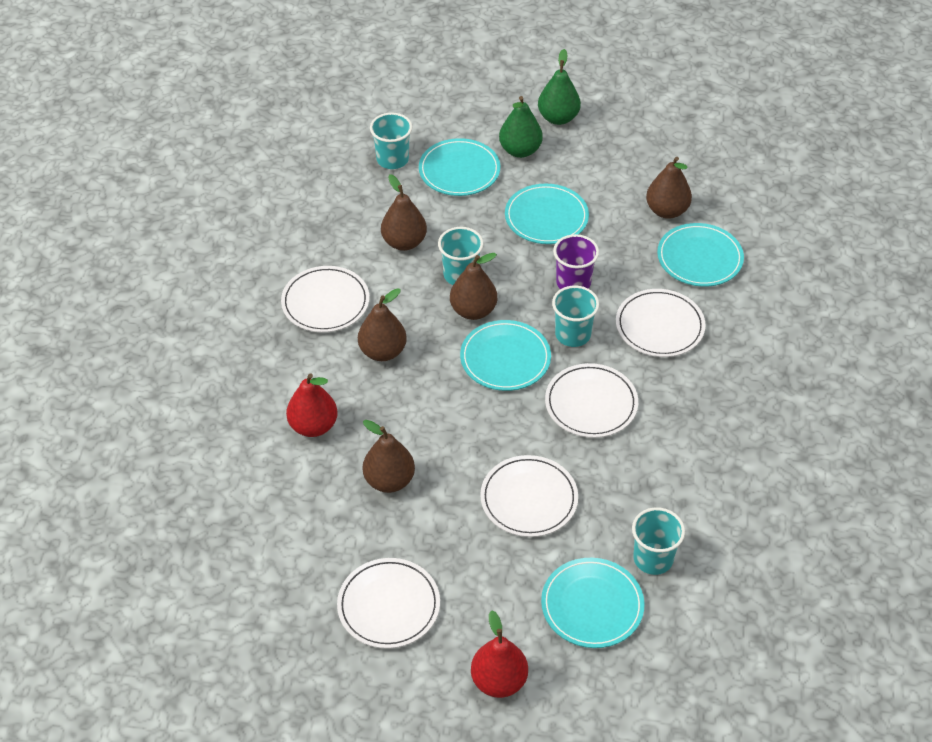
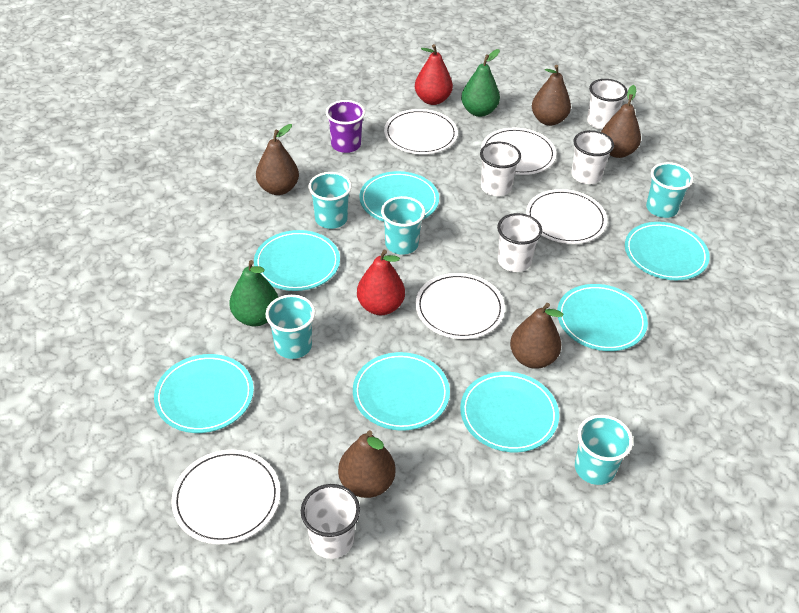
turquoise cup: 4 -> 5
turquoise plate: 5 -> 7
white cup: 0 -> 5

